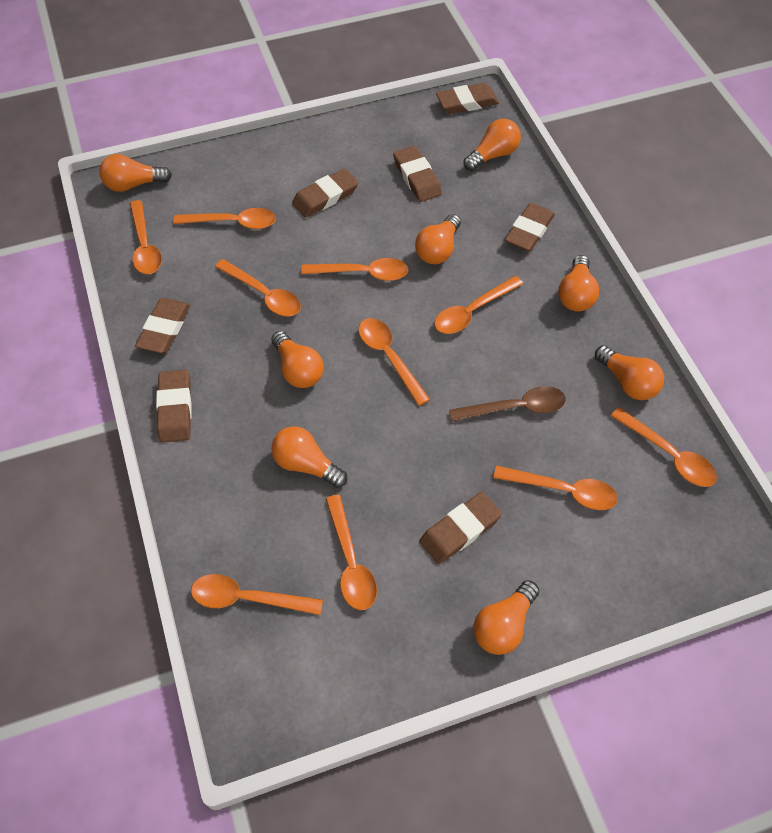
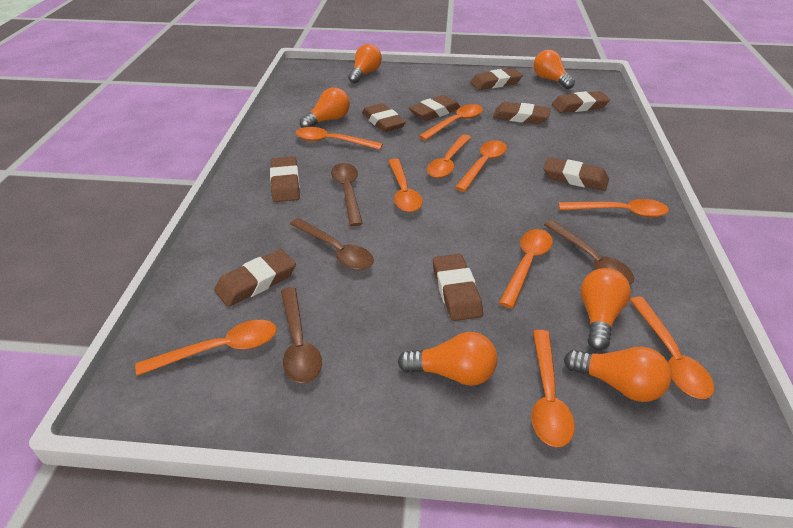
brown eraser: 7 -> 9
brown spoon: 1 -> 4
orange light bulb: 8 -> 6

